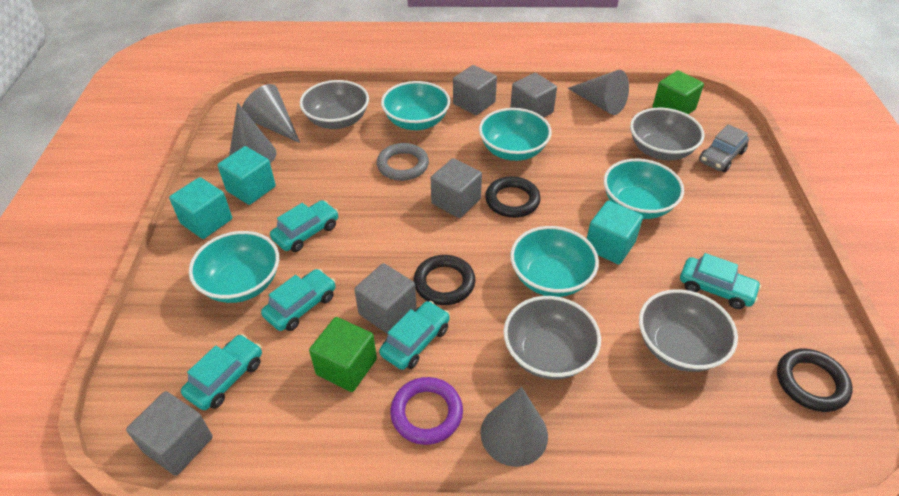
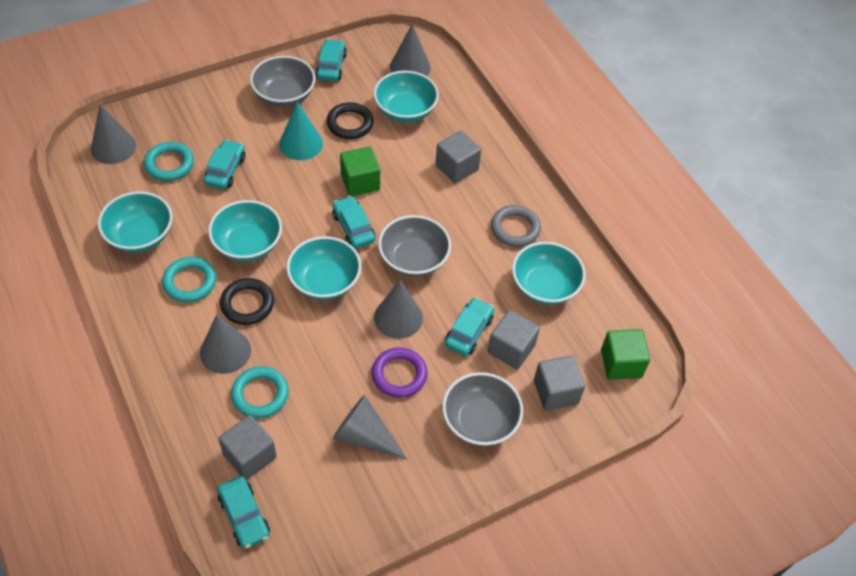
black ring: 3 -> 2
grey bowl: 4 -> 3
grey car: 1 -> 0
grey cone: 4 -> 5
grey cube: 5 -> 4
turquoise cone: 0 -> 1
turquoise cube: 3 -> 0
turquoise ring: 0 -> 3

